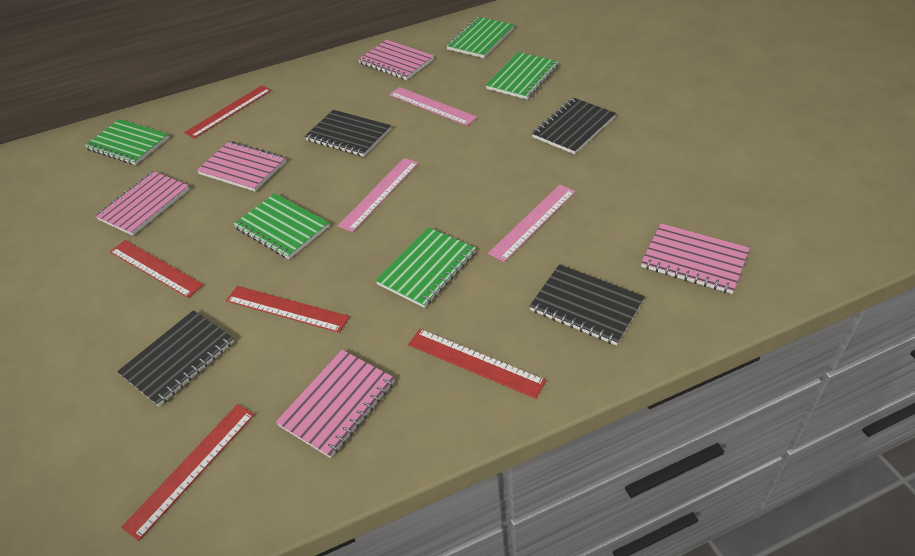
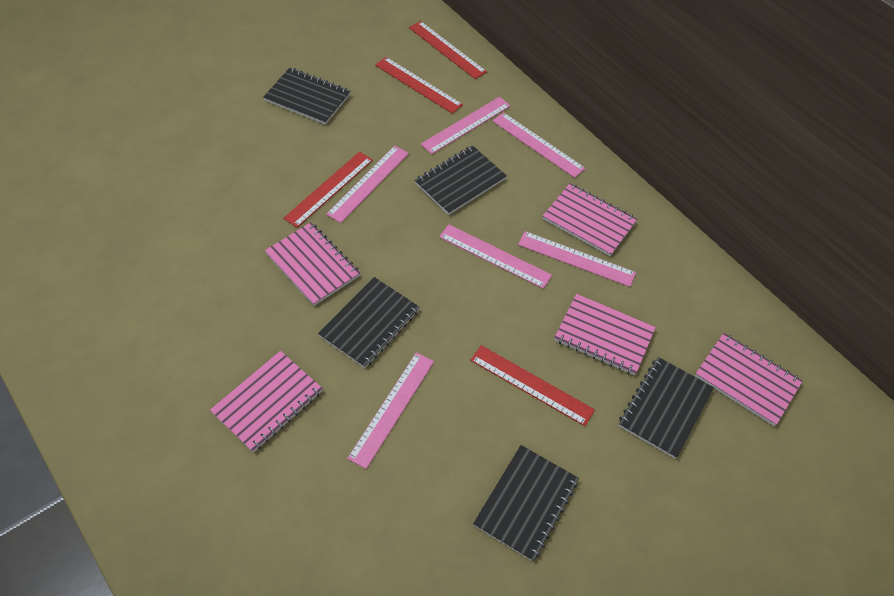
black notebook: 4 -> 5
green notebook: 5 -> 0
pink ruler: 3 -> 6
red ruler: 5 -> 4

